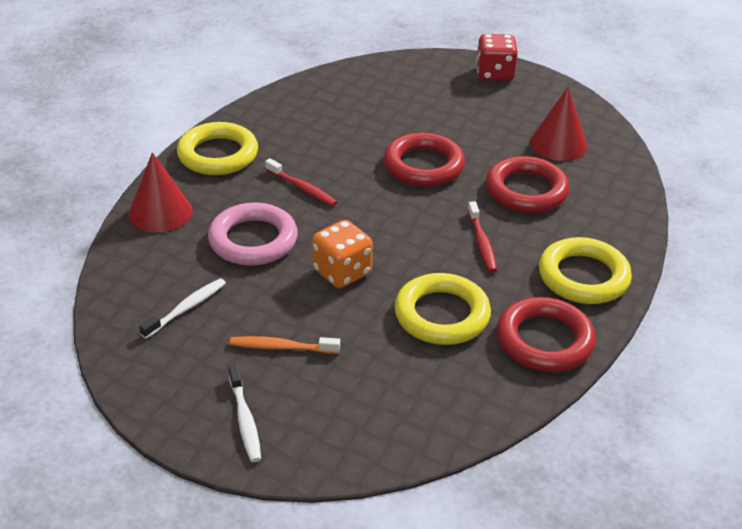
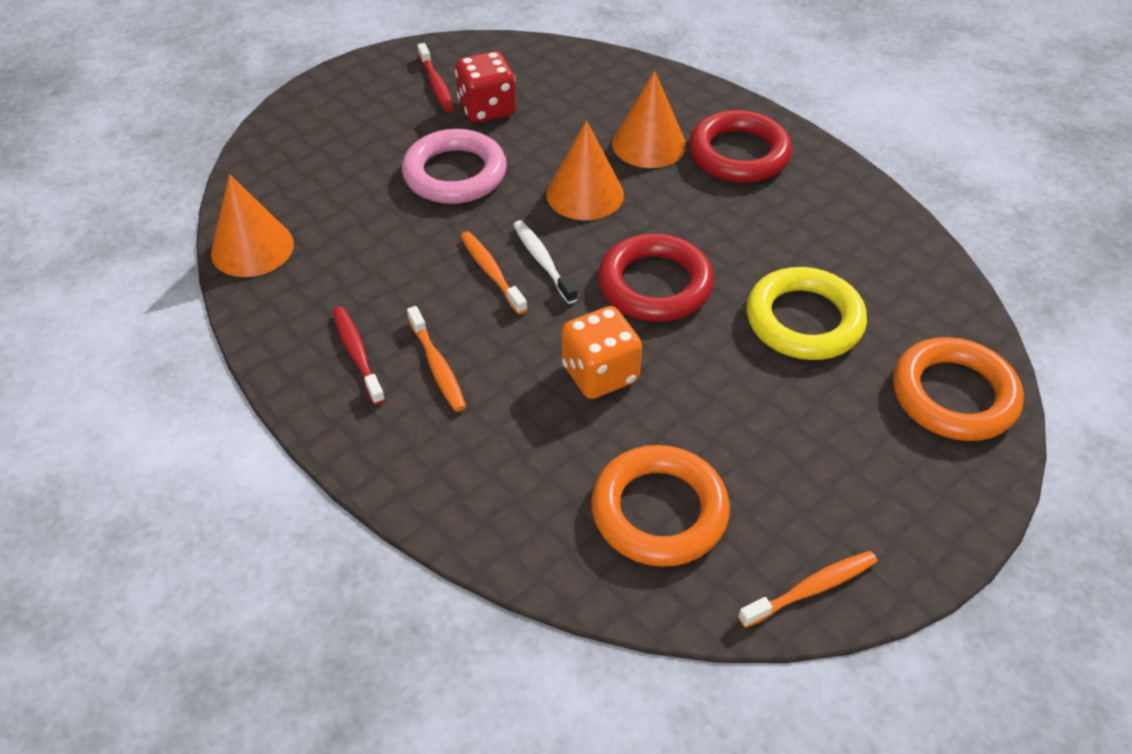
orange cone: 0 -> 3
orange ring: 0 -> 2
orange toothbrush: 1 -> 3
red cone: 2 -> 0
red ring: 3 -> 2
white toothbrush: 2 -> 1
yellow ring: 3 -> 1

